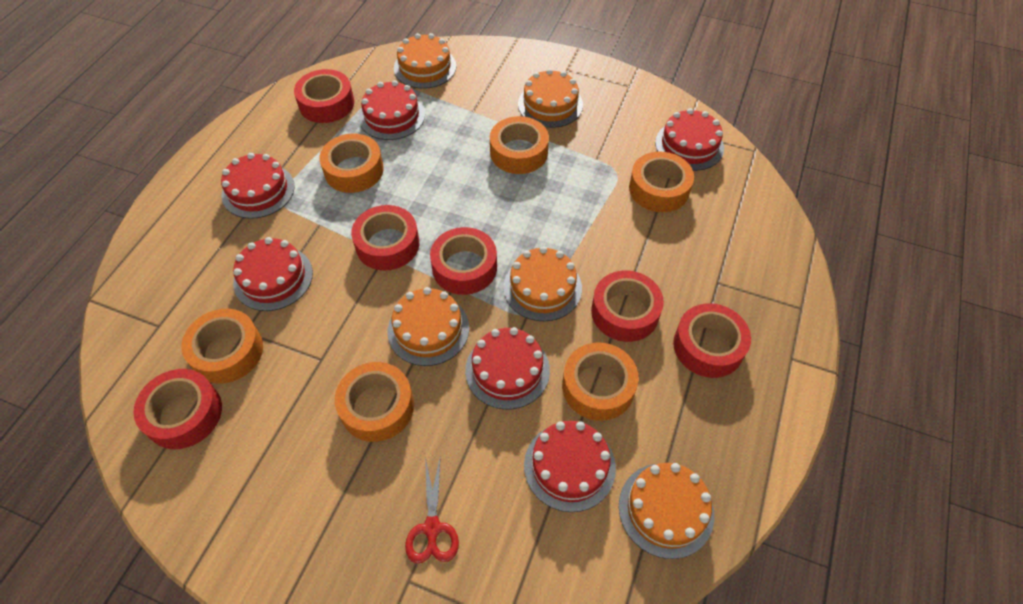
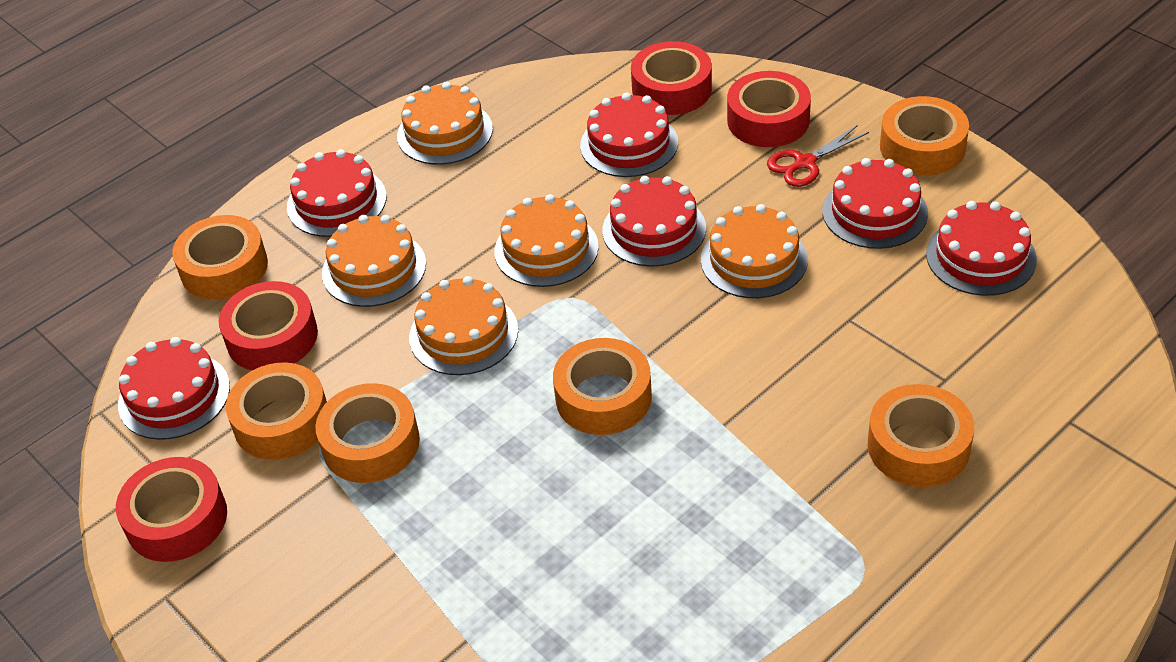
red tape: 6 -> 4

